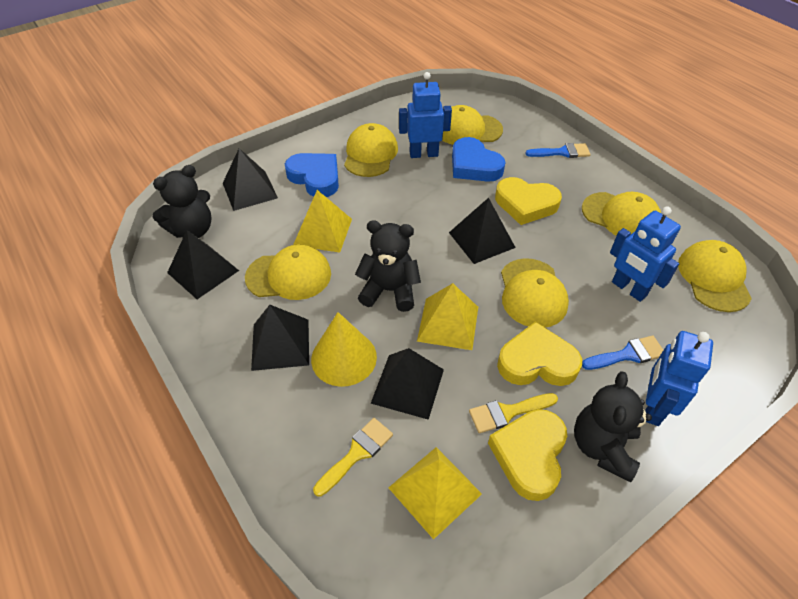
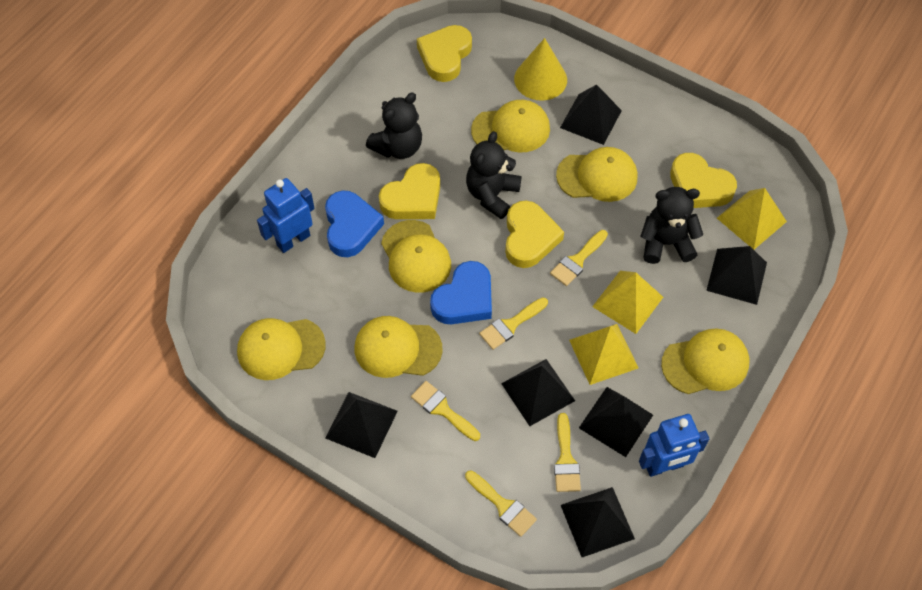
black pyramid: 5 -> 6
blue brush: 2 -> 0
blue robot: 3 -> 2
yellow brush: 2 -> 5
yellow heart: 3 -> 4

